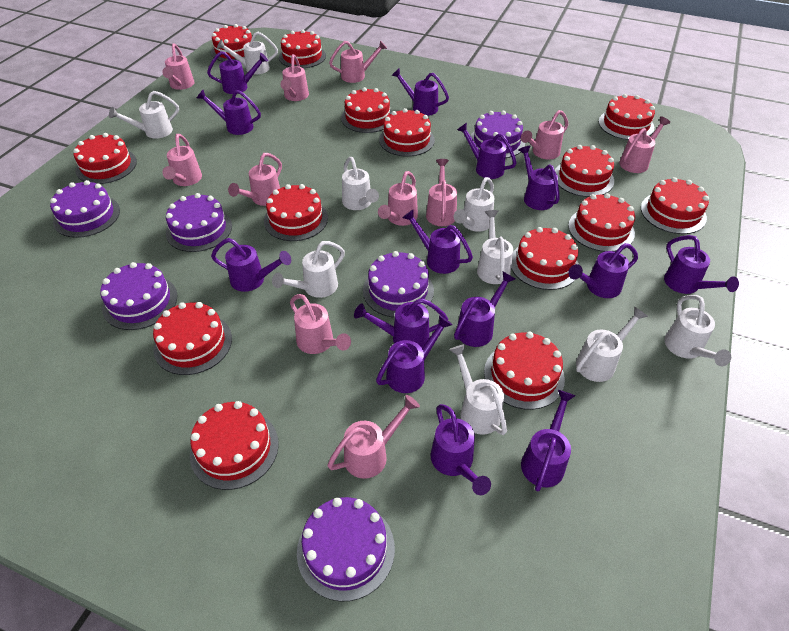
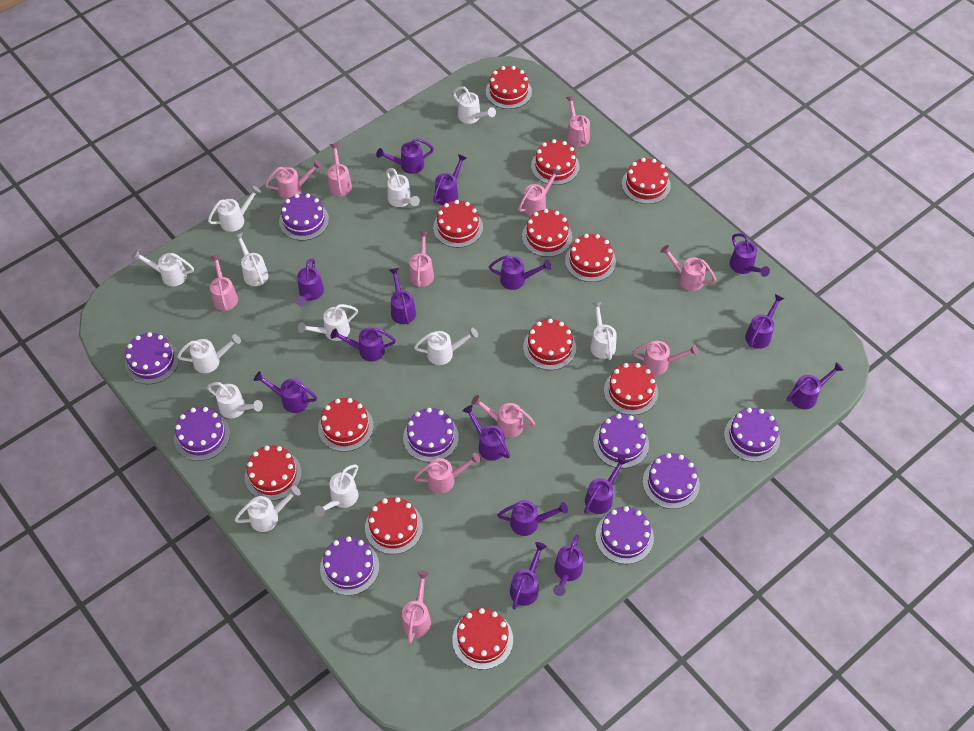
purple cake: 6 -> 9
purple watering can: 14 -> 15
red cake: 14 -> 12
white watering can: 9 -> 12

